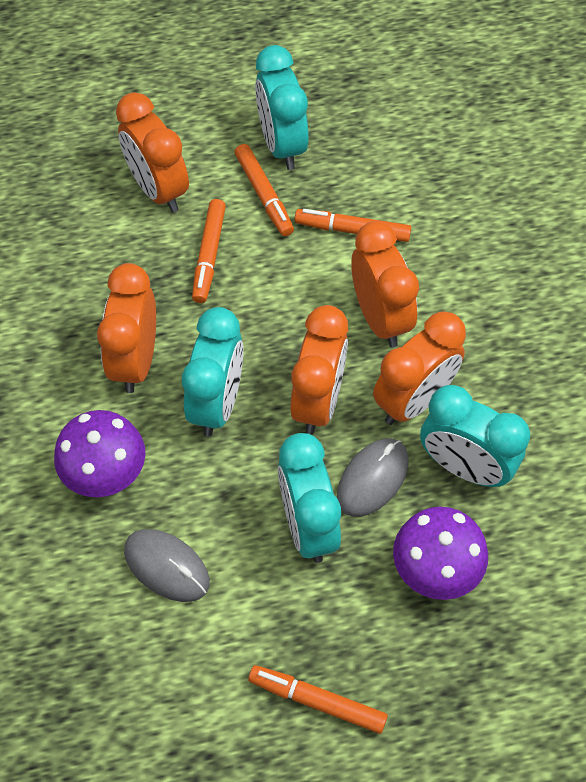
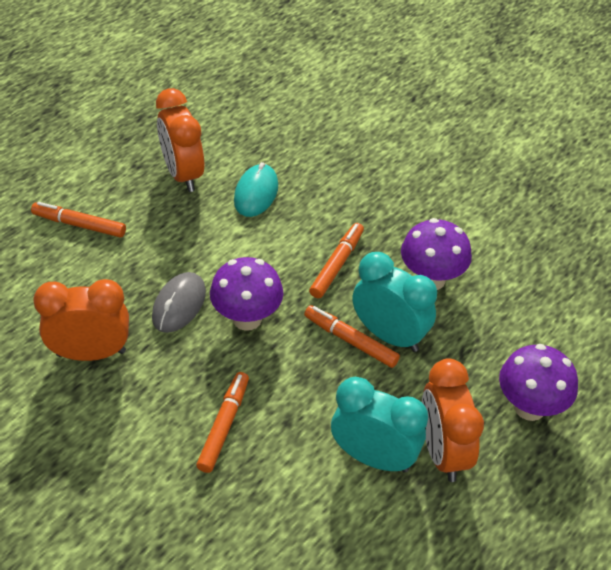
grey mouse: 2 -> 1
orange clock: 5 -> 3
purple mushroom: 2 -> 3
turquoise clock: 4 -> 2
turquoise mouse: 0 -> 1

